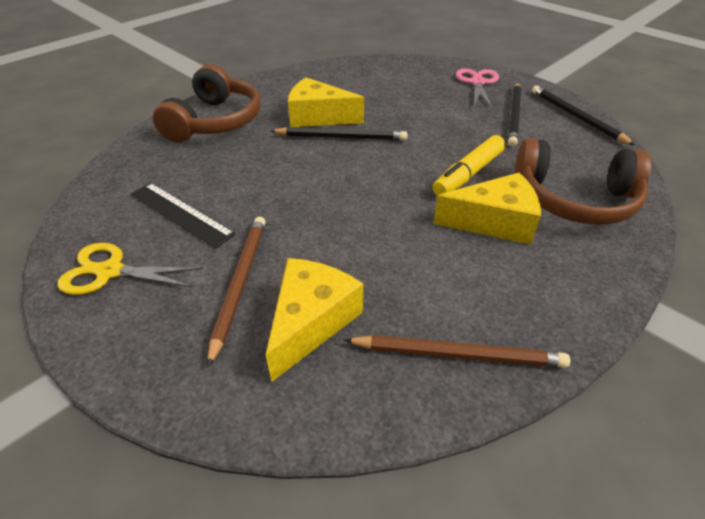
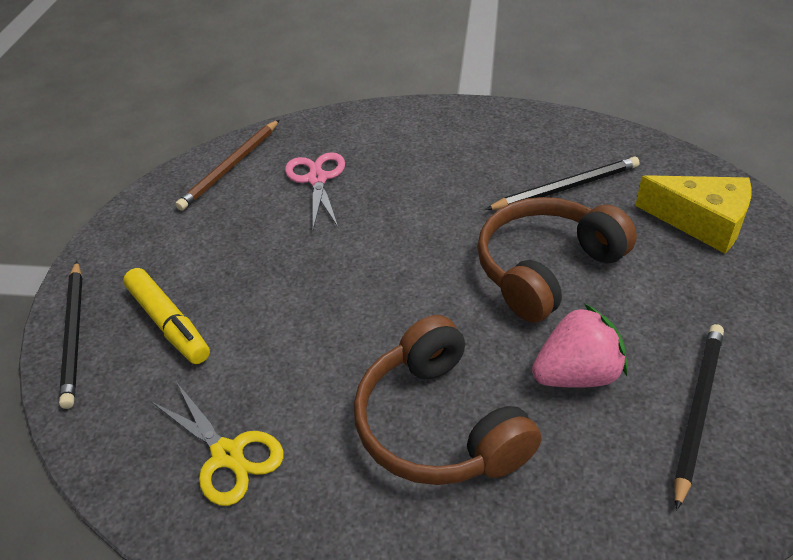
black ruler: 1 -> 0
brown pencil: 2 -> 1
pink strawberry: 0 -> 1
yellow cheese: 3 -> 1

